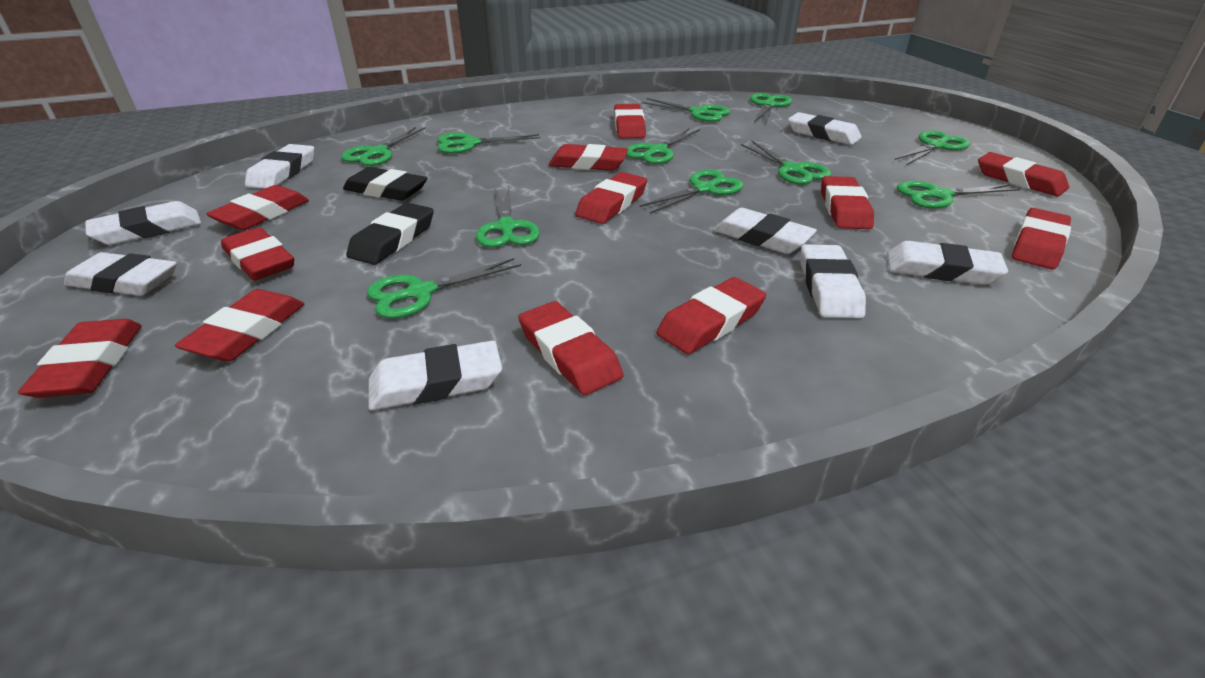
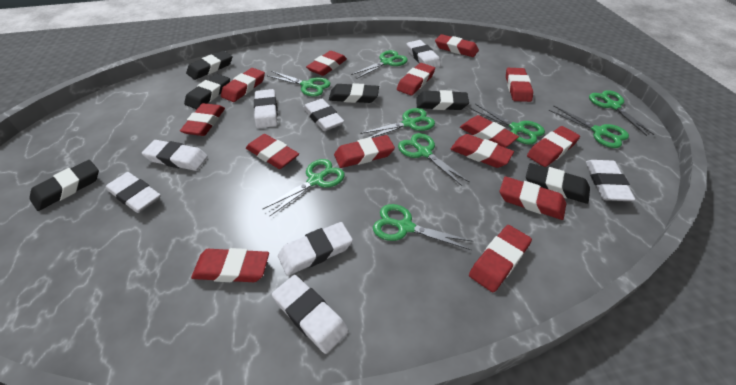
black eraser: 2 -> 6
green scissors: 11 -> 9
red eraser: 12 -> 14

